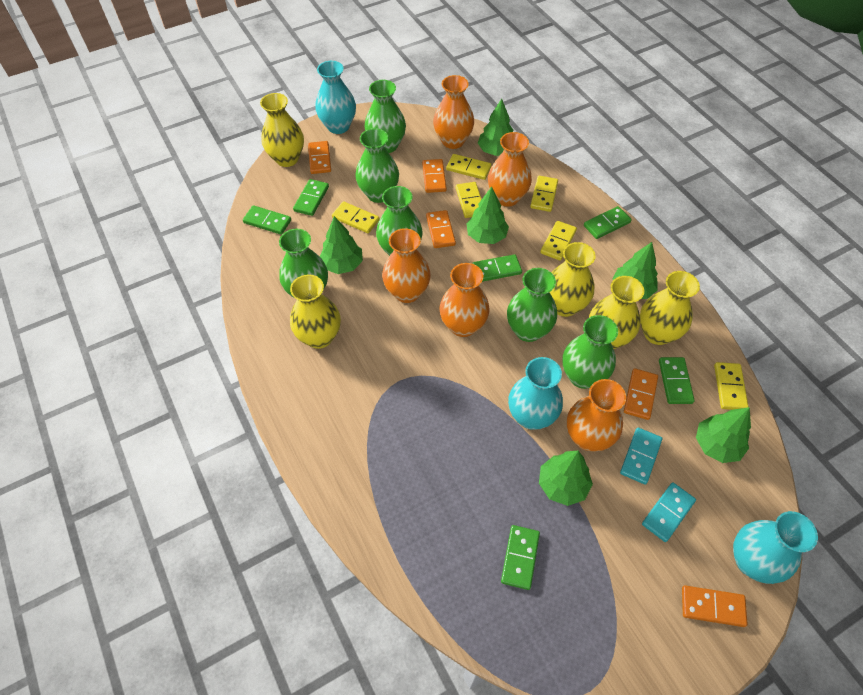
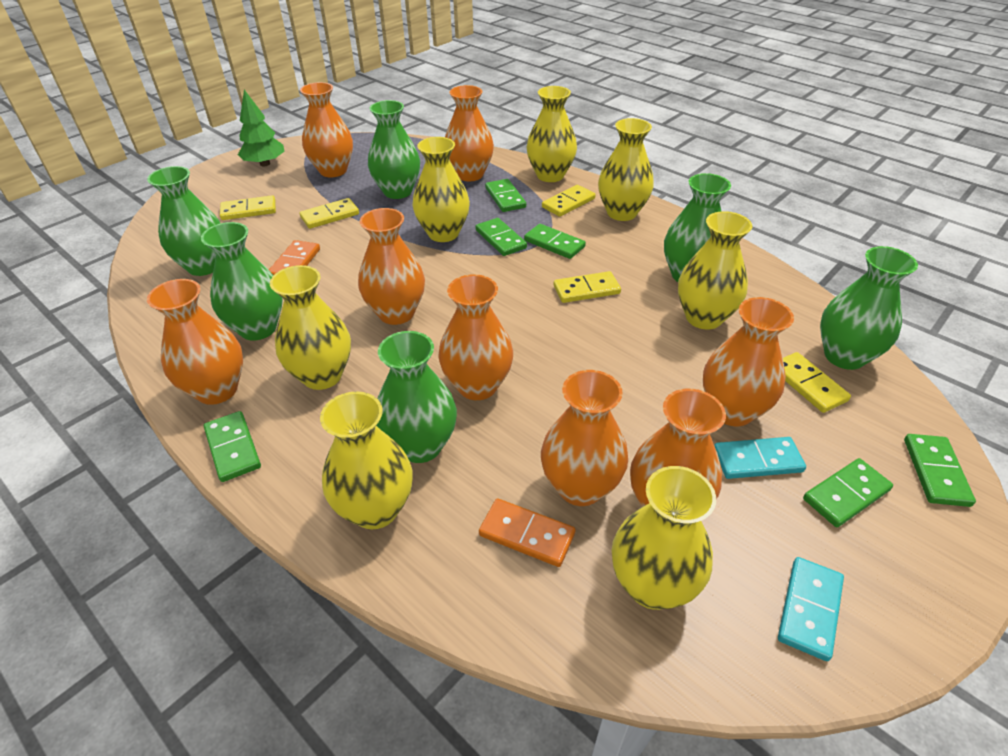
green tree: 6 -> 1
orange domino: 5 -> 2
orange vase: 5 -> 8
turquoise vase: 3 -> 0
yellow domino: 6 -> 5
yellow vase: 5 -> 7

